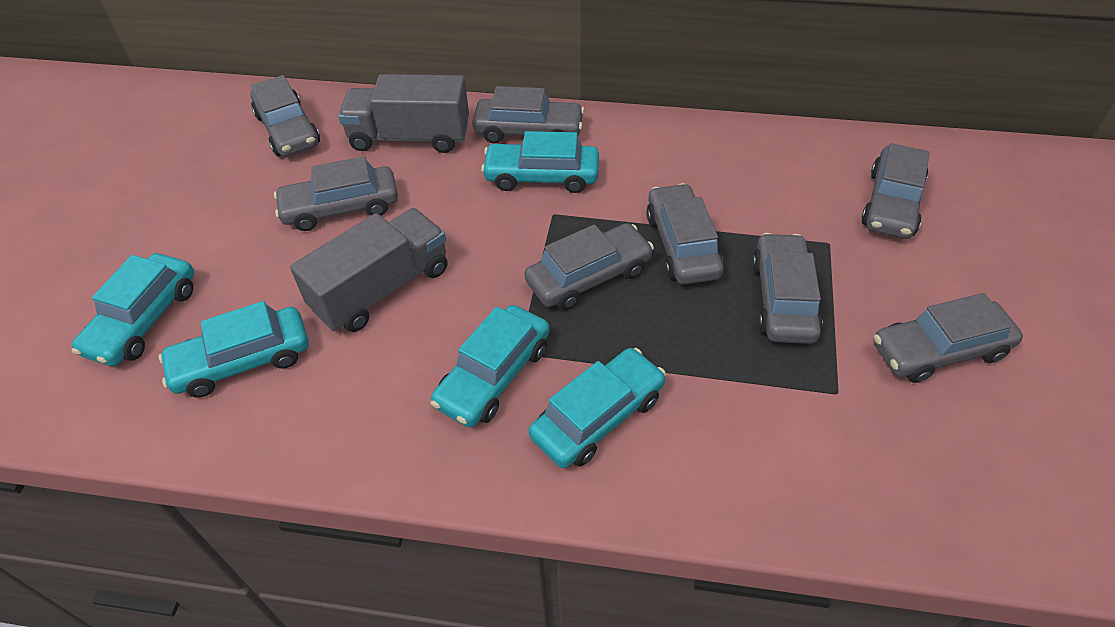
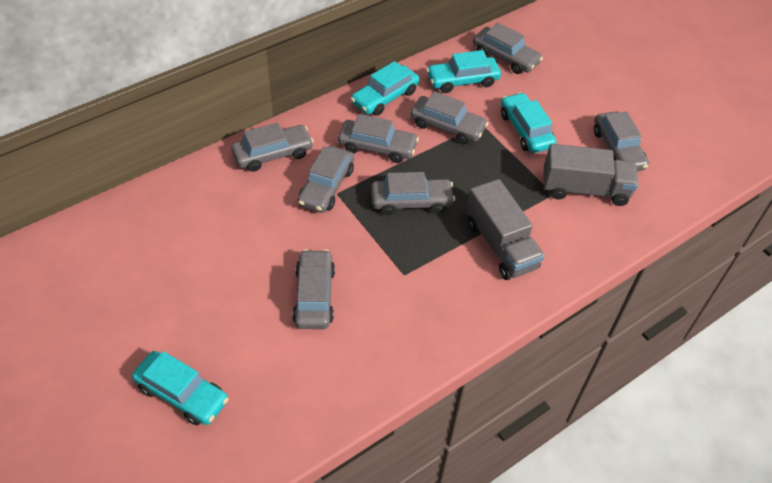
turquoise car: 5 -> 4

